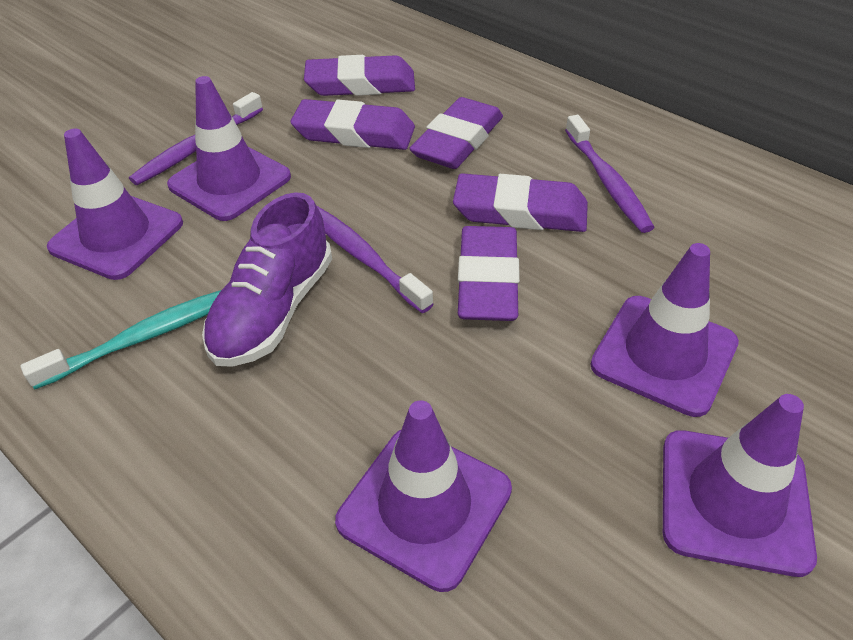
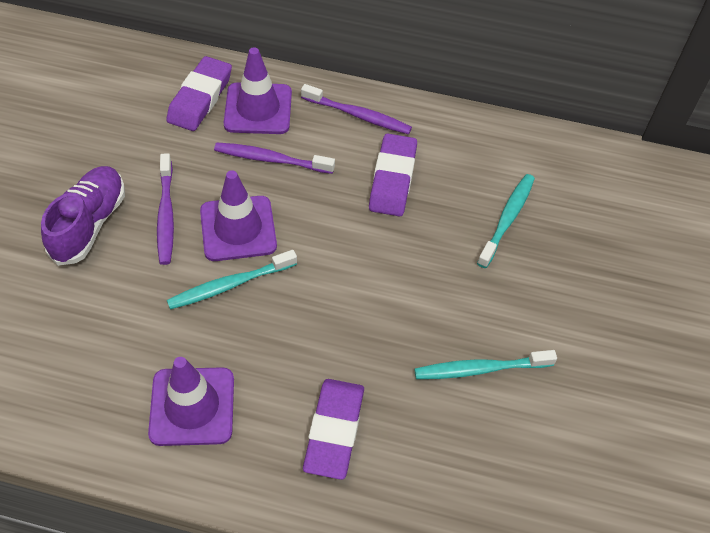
purple eraser: 5 -> 3
purple traffic cone: 5 -> 3
turquoise toothbrush: 1 -> 3

